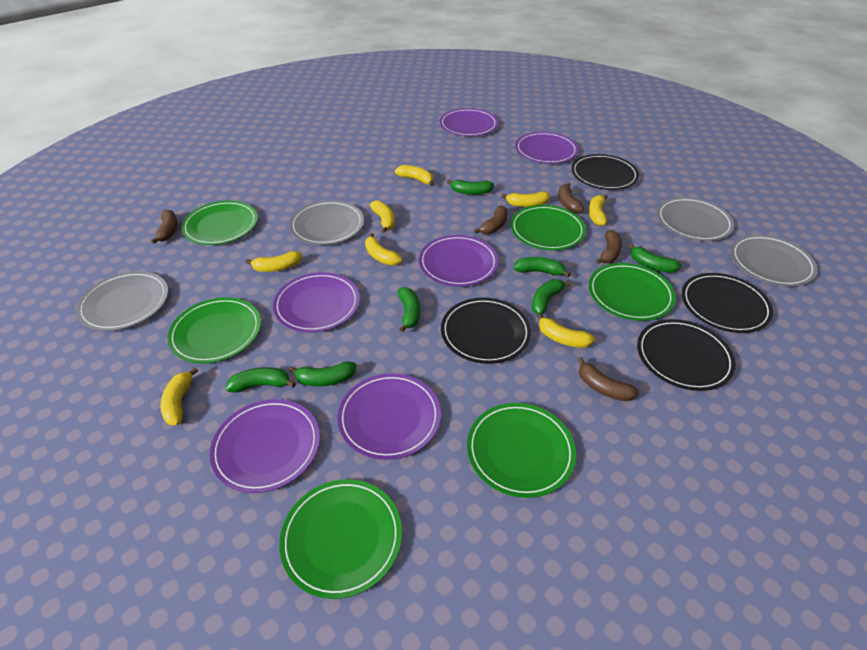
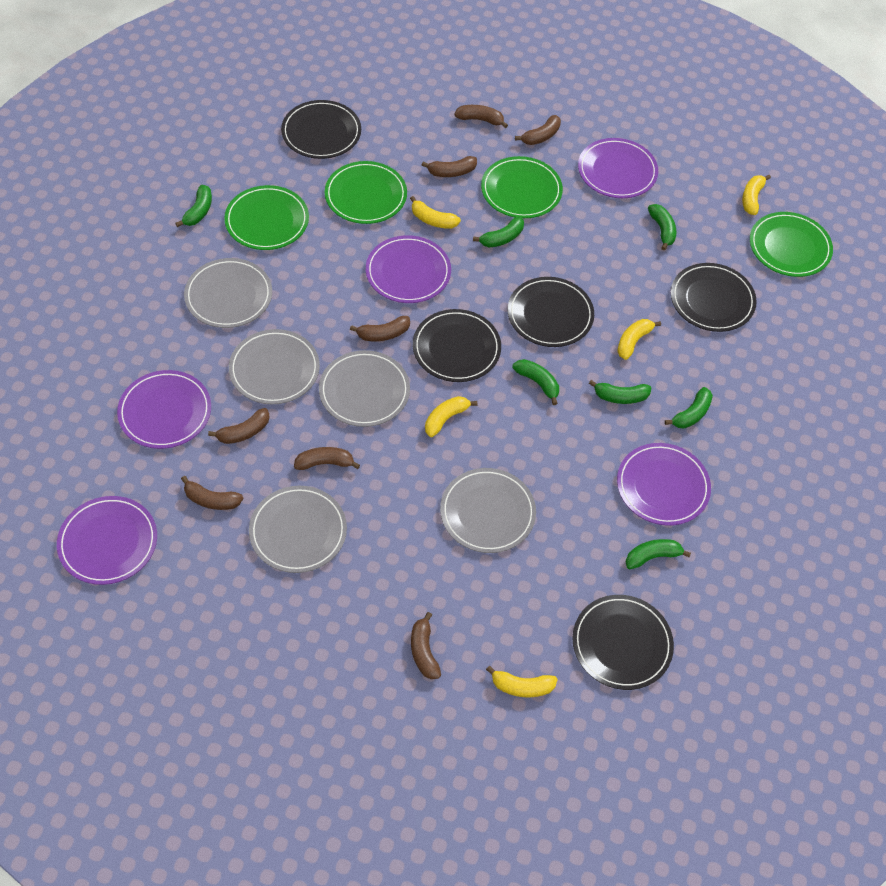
black plate: 4 -> 5
brown banana: 5 -> 8
green plate: 6 -> 4
grey plate: 4 -> 5
purple plate: 6 -> 5
yellow banana: 8 -> 5

